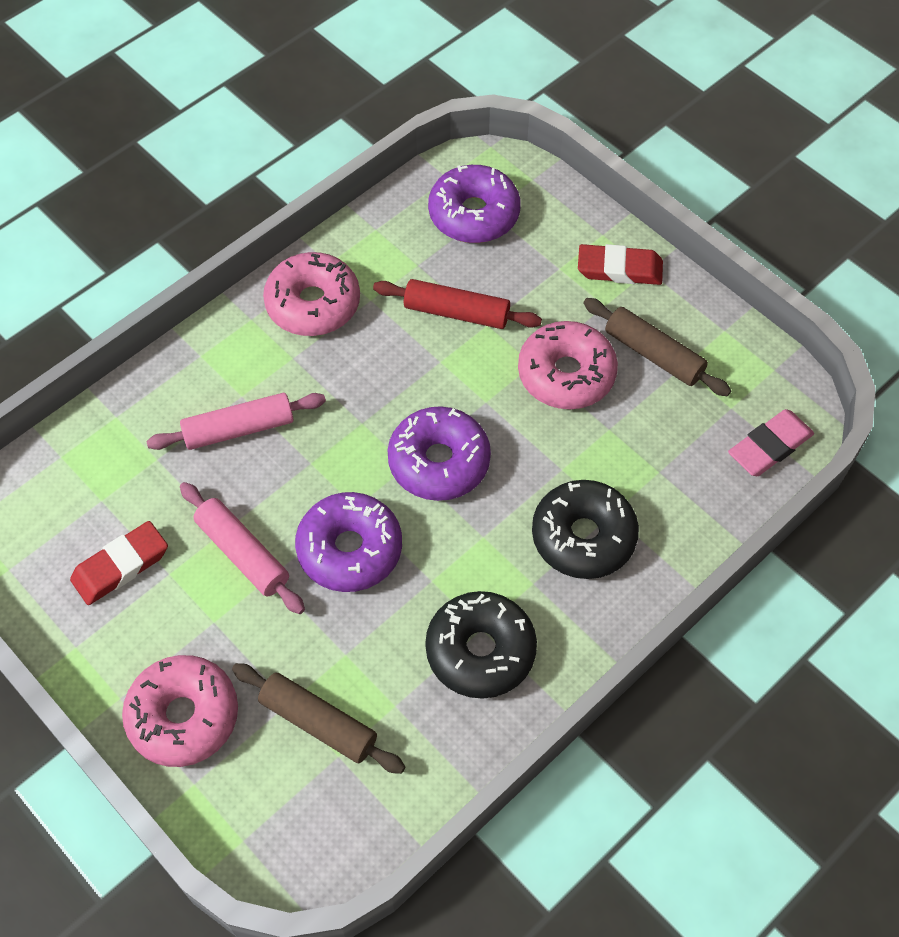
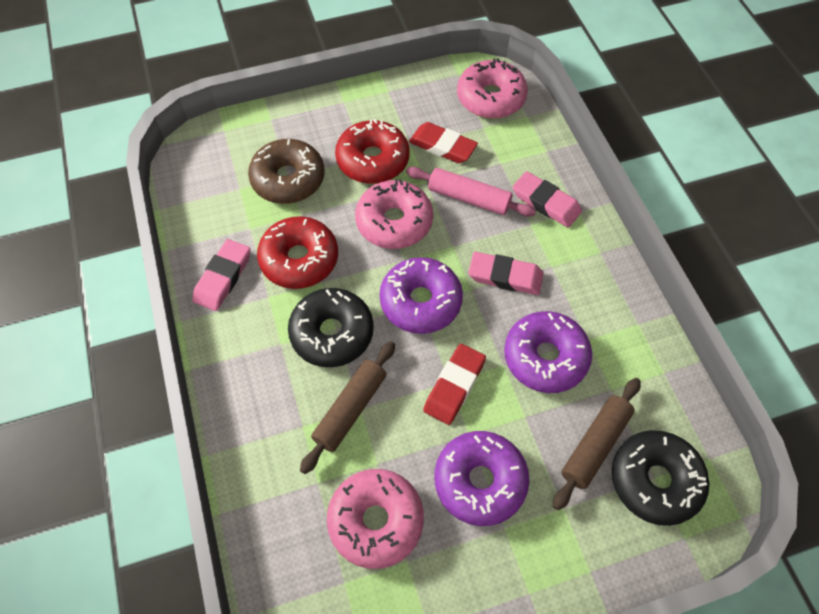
brown donut: 0 -> 1
pink eraser: 1 -> 3
pink rolling pin: 2 -> 1
red donut: 0 -> 2
red rolling pin: 1 -> 0

